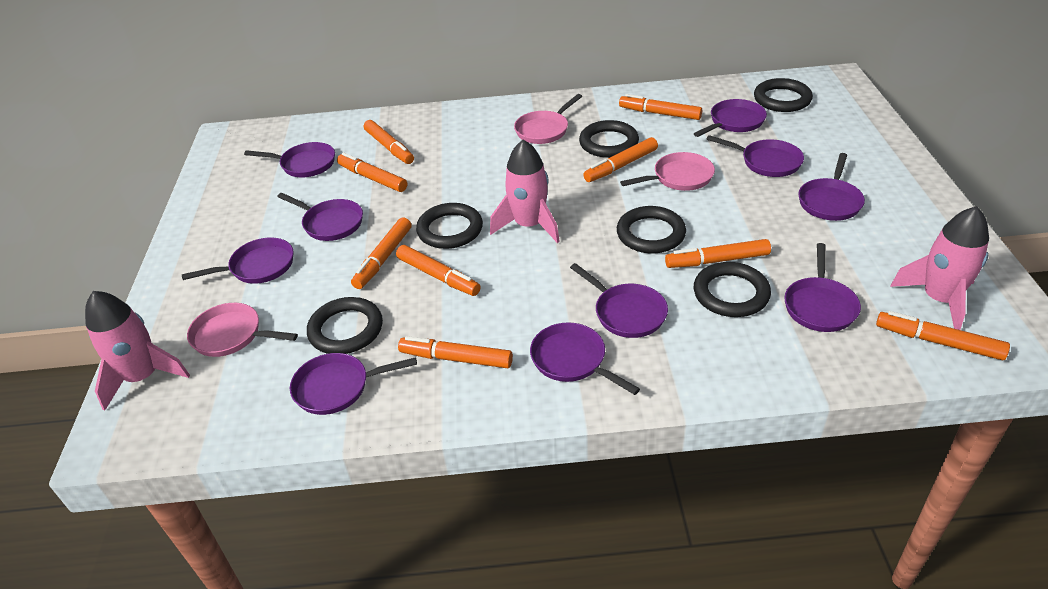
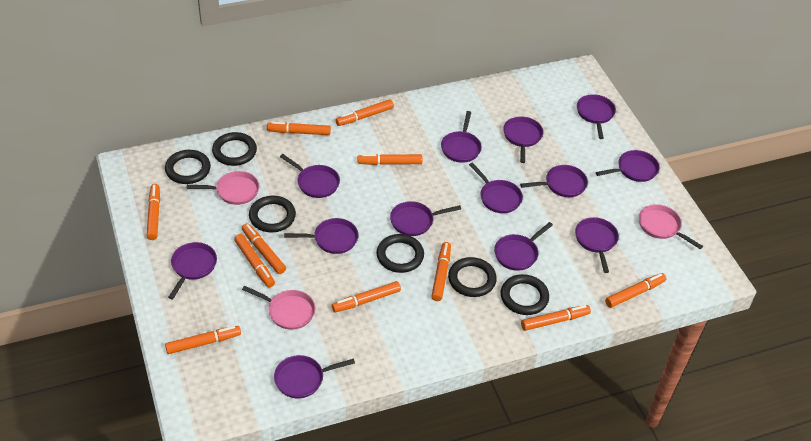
orange marker: 9 -> 11
pink rocket: 3 -> 0
purple pan: 10 -> 13

